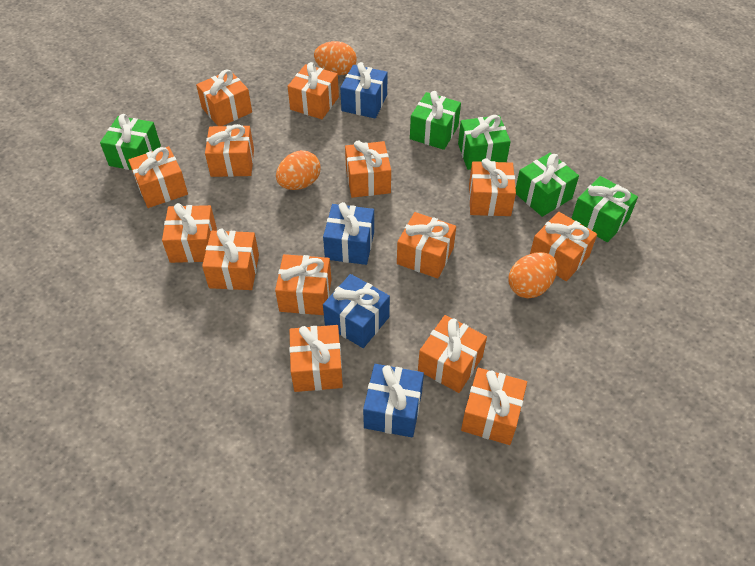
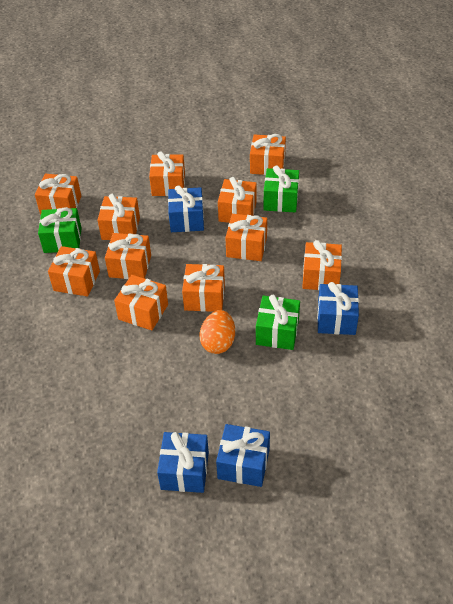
green gift: 5 -> 3
orange egg: 3 -> 1
orange gift: 14 -> 11

